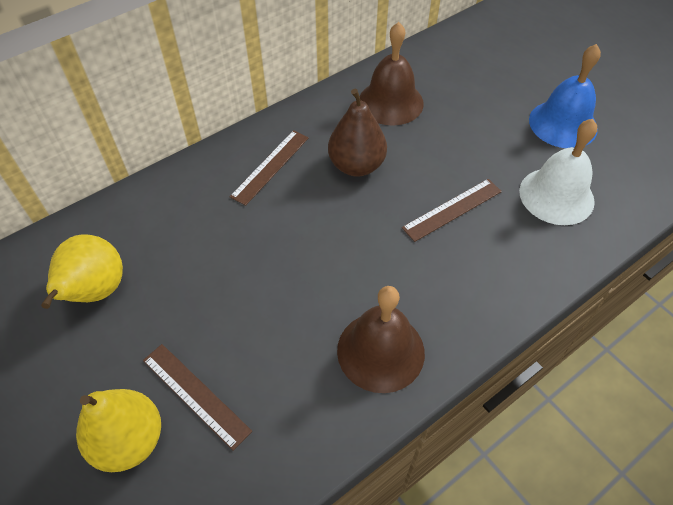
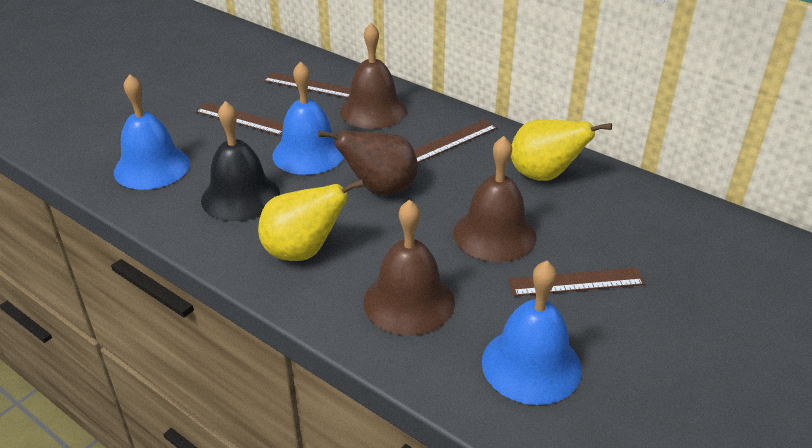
black bell: 0 -> 1
blue bell: 1 -> 3
brown bell: 2 -> 3
brown ruler: 3 -> 4
white bell: 1 -> 0

